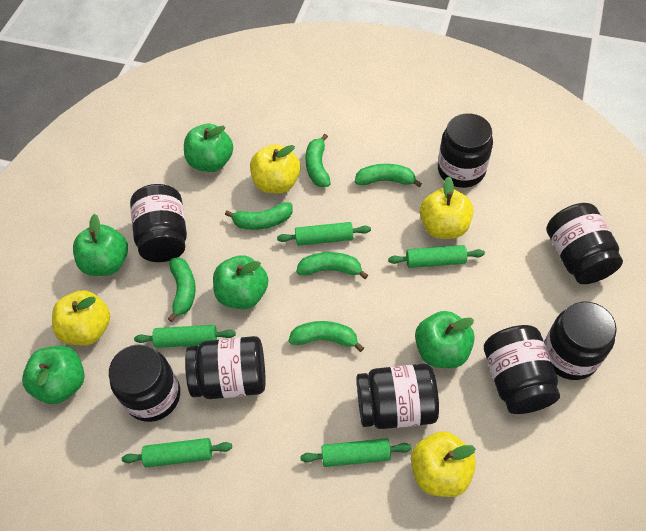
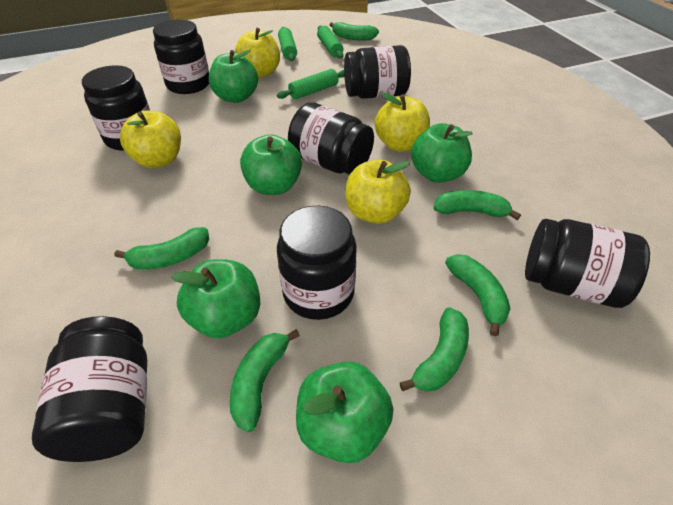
black jar: 8 -> 7
green rolling pin: 5 -> 3

